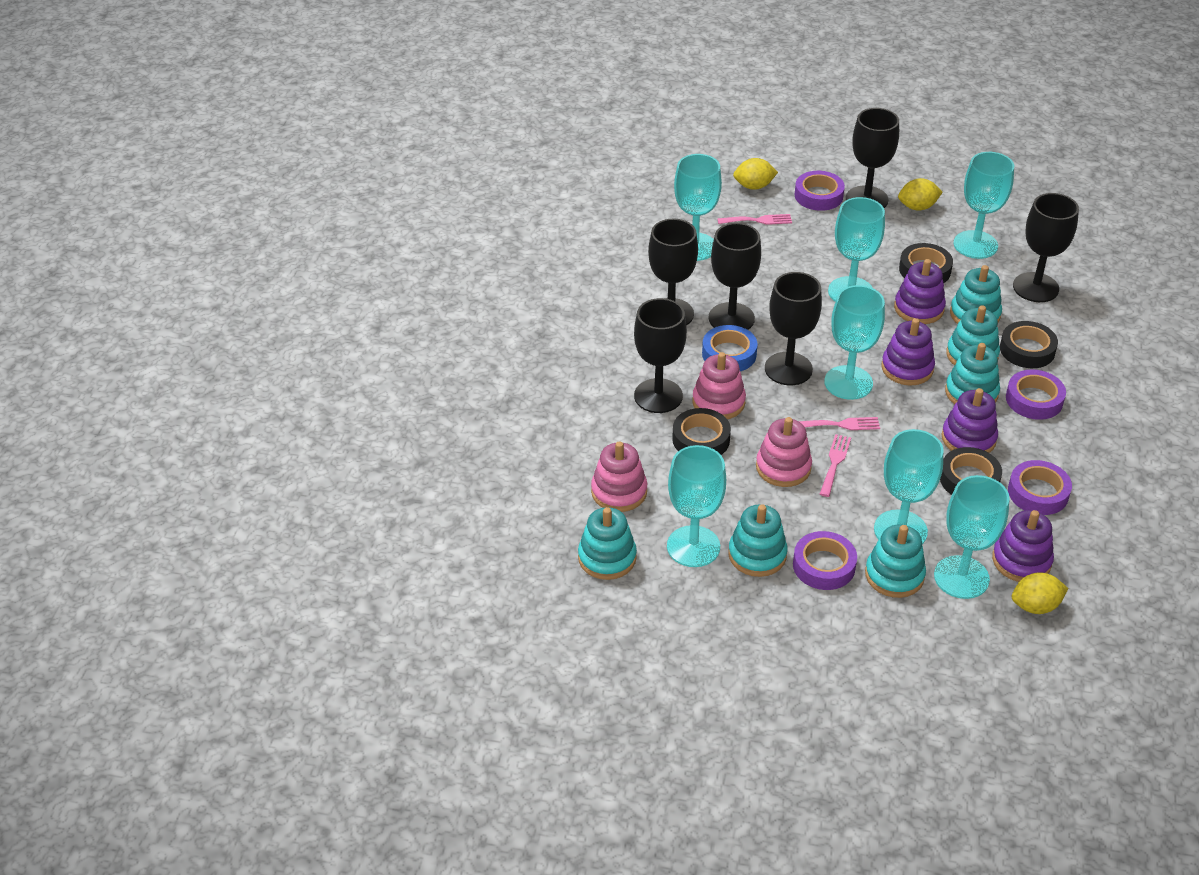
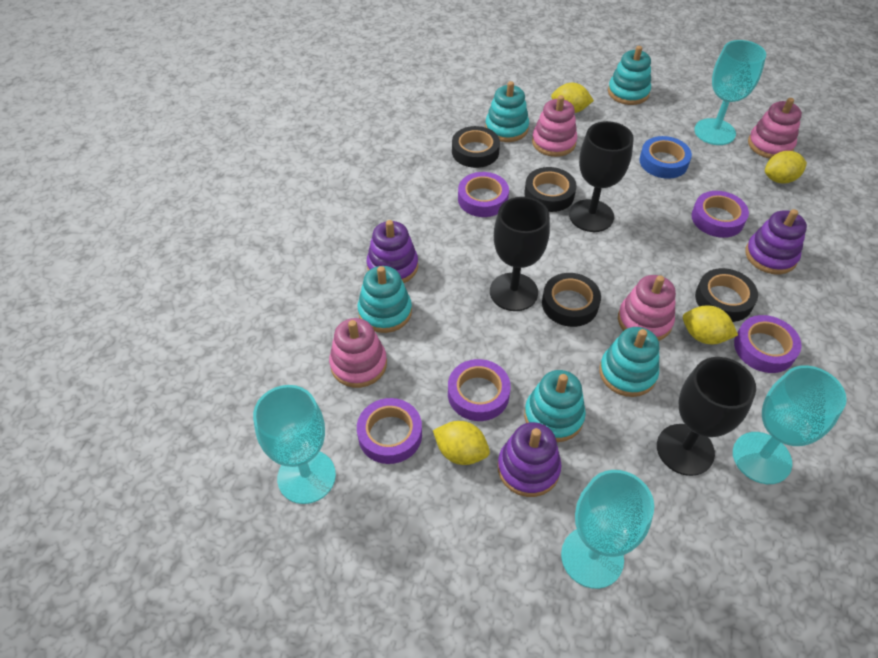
black goblet: 6 -> 3
pink fork: 3 -> 0
pink stacking toy: 3 -> 4
purple stacking toy: 4 -> 3
purple tape: 4 -> 5
turquoise goblet: 7 -> 4
turquoise stacking toy: 6 -> 5
yellow lemon: 3 -> 4

